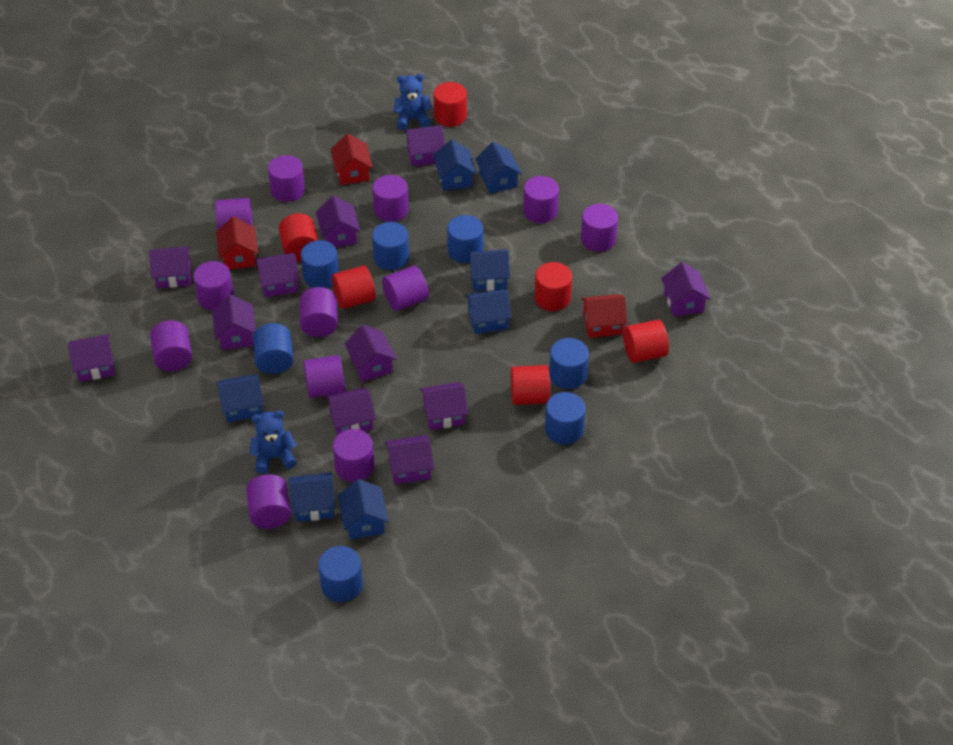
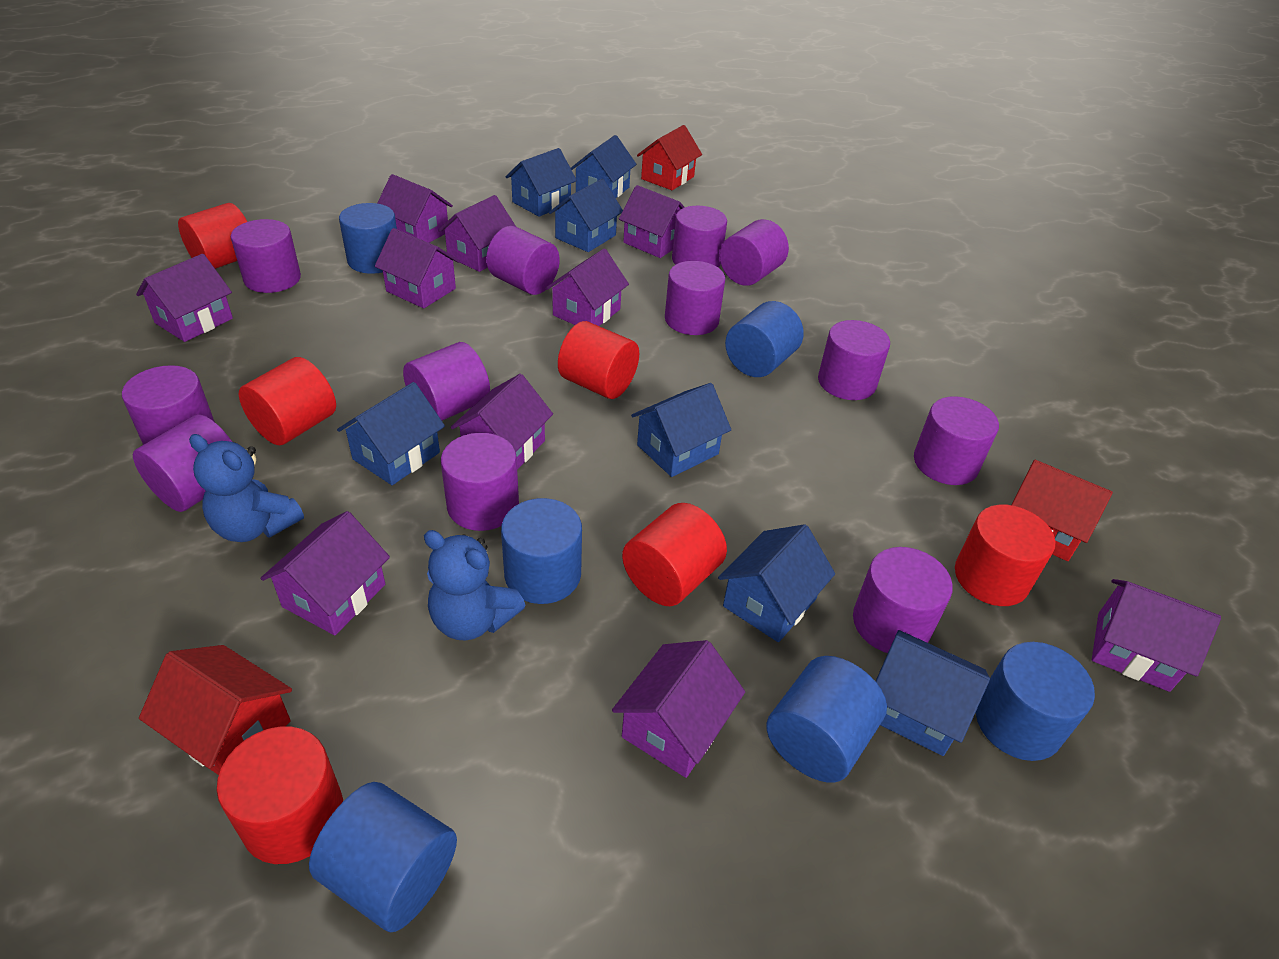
blue cylinder: 7 -> 6
purple house: 11 -> 10

